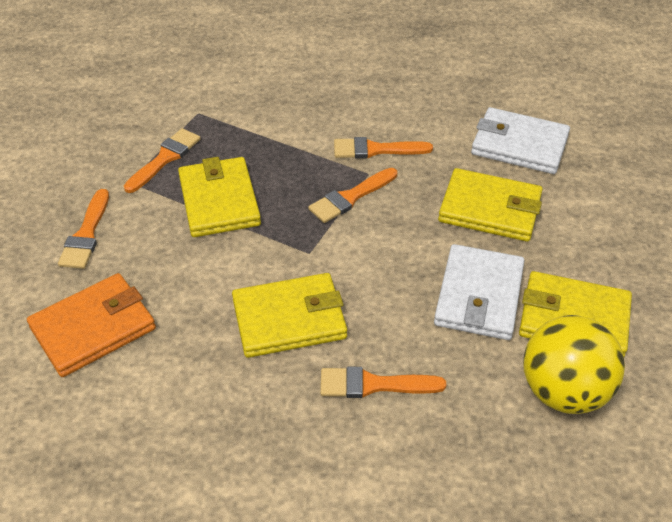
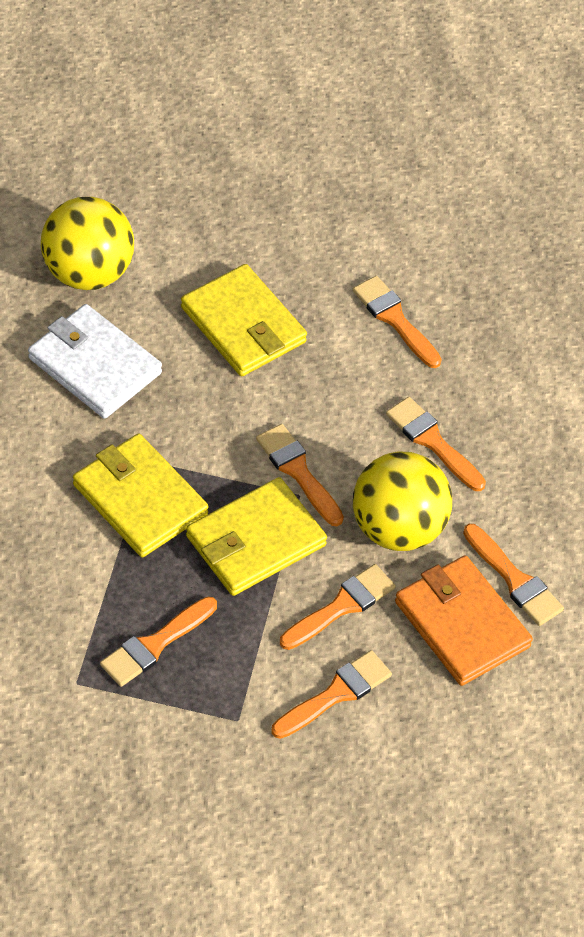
orange brush: 5 -> 7
white wallet: 2 -> 1
yellow ball: 1 -> 2
yellow wallet: 4 -> 3

